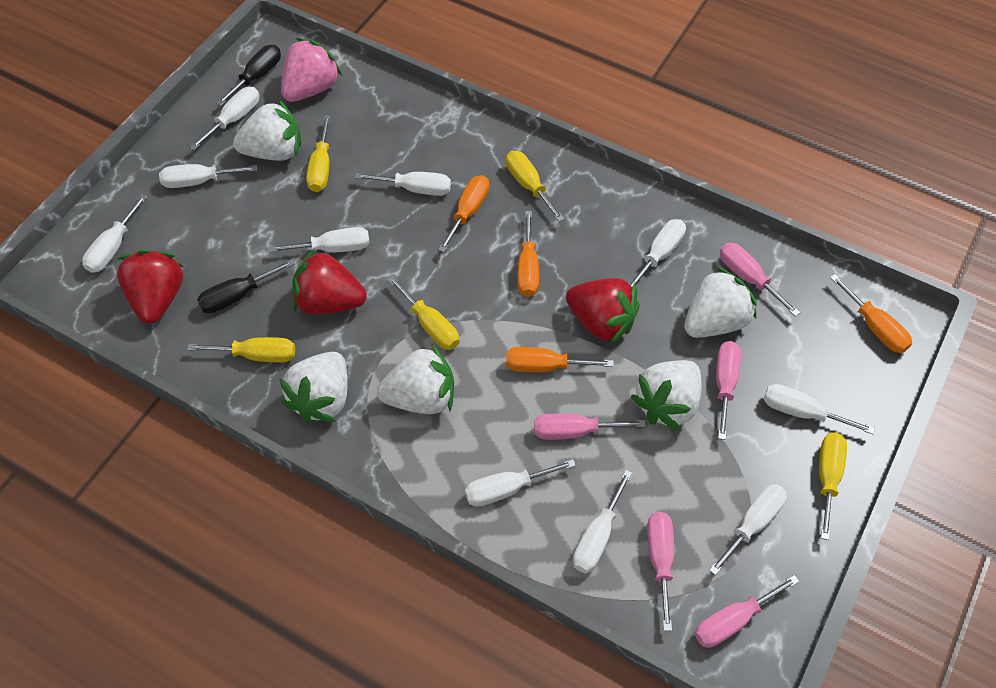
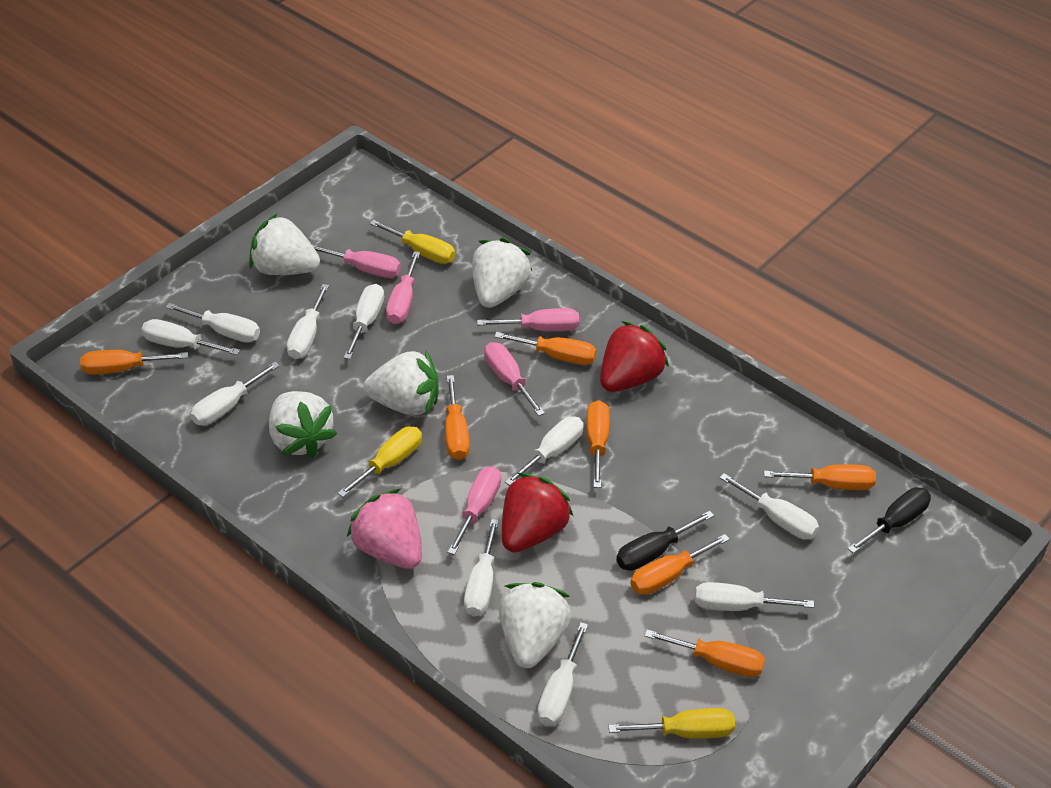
orange screwdriver: 4 -> 7
red strawberry: 3 -> 2
yellow screwdriver: 5 -> 3

